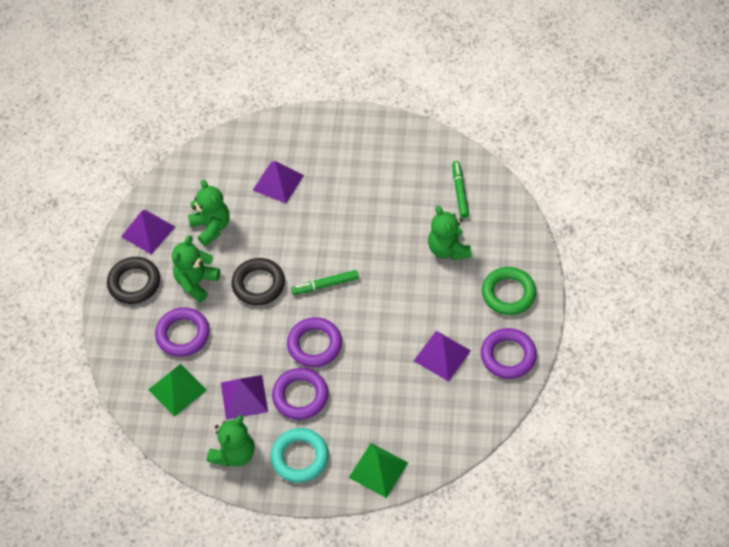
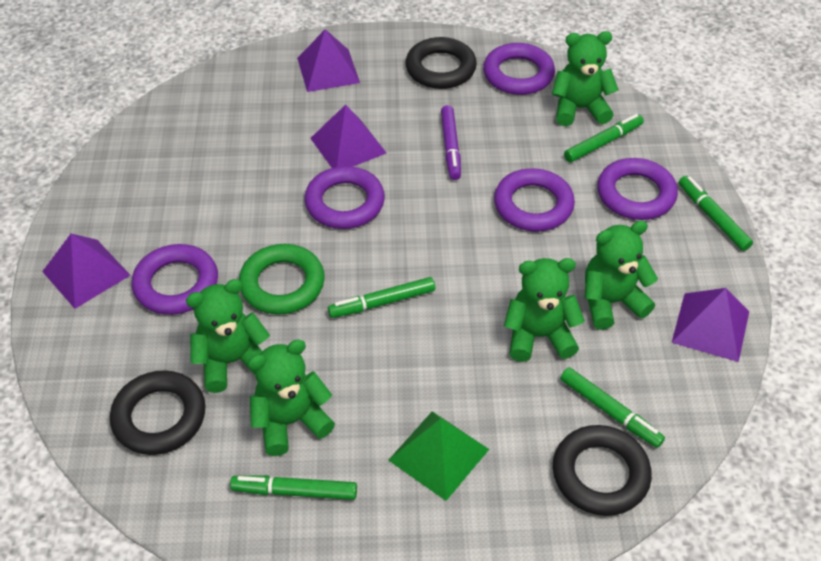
black ring: 2 -> 3
green marker: 2 -> 5
green pyramid: 2 -> 1
green teddy bear: 4 -> 5
purple marker: 0 -> 1
purple ring: 4 -> 5
turquoise ring: 1 -> 0

